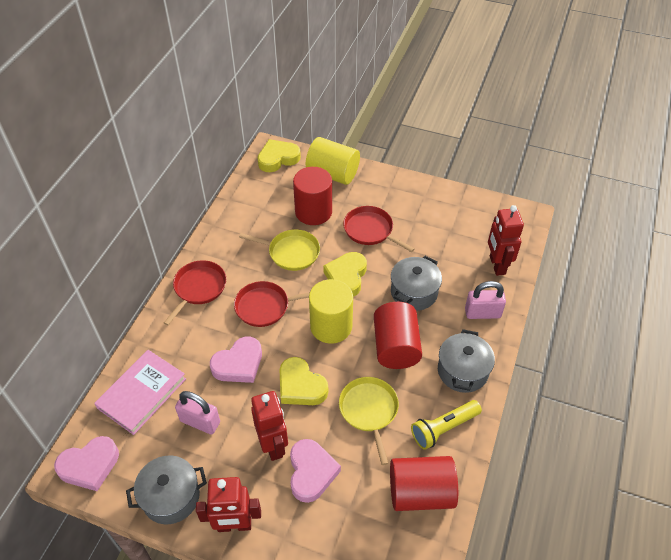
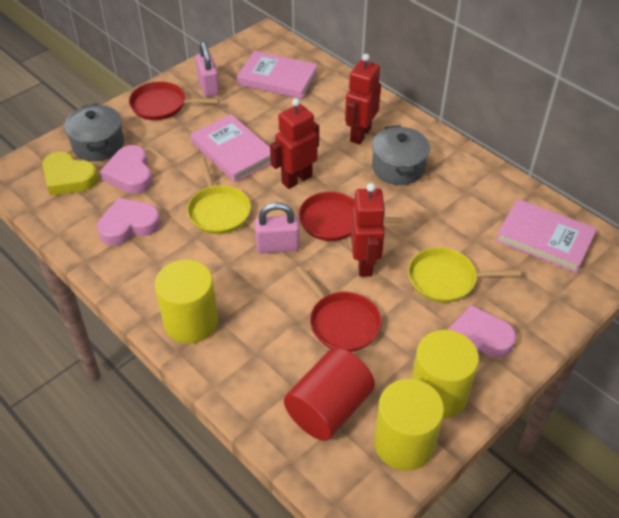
grey pot: 3 -> 2
pink book: 1 -> 3
red cylinder: 3 -> 1
yellow cylinder: 2 -> 3
yellow flashlight: 1 -> 0
yellow heart: 3 -> 1

